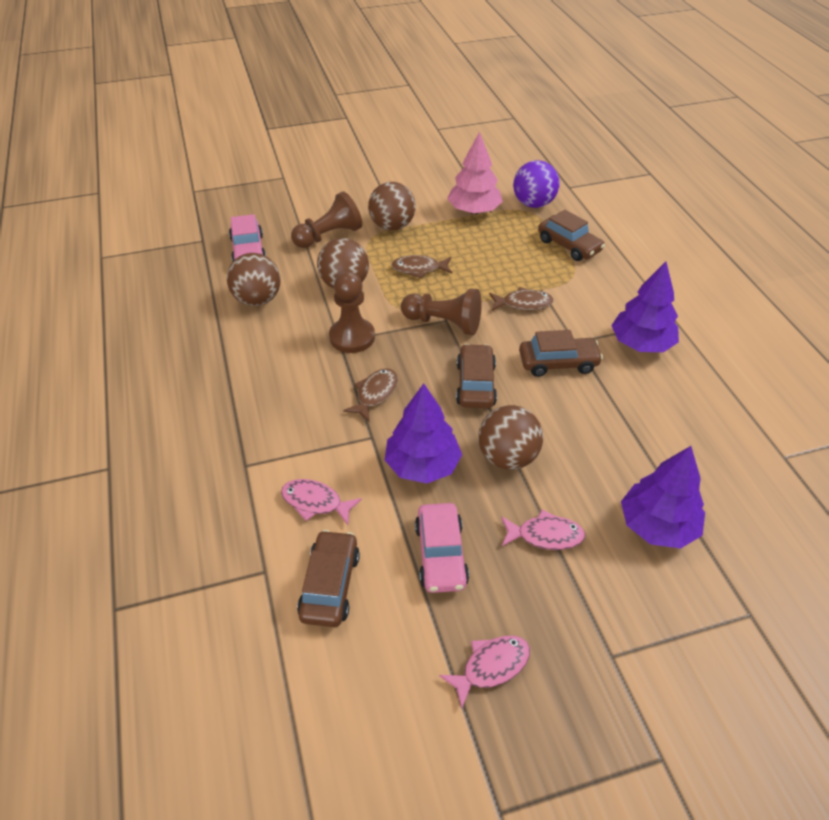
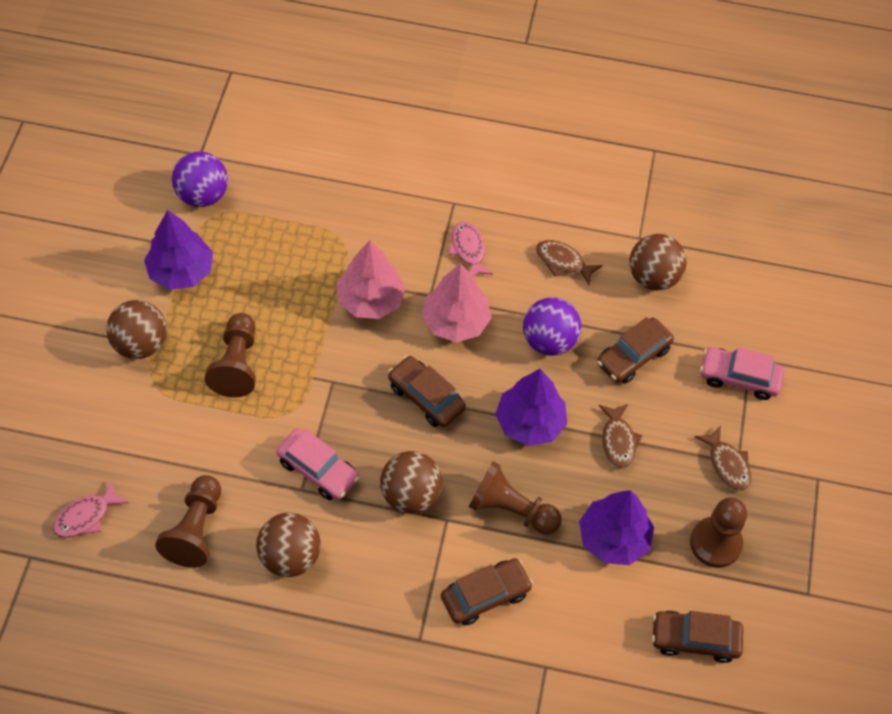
brown pawn: 3 -> 4
pink fish: 3 -> 2
pink tree: 1 -> 2
purple ball: 1 -> 2

